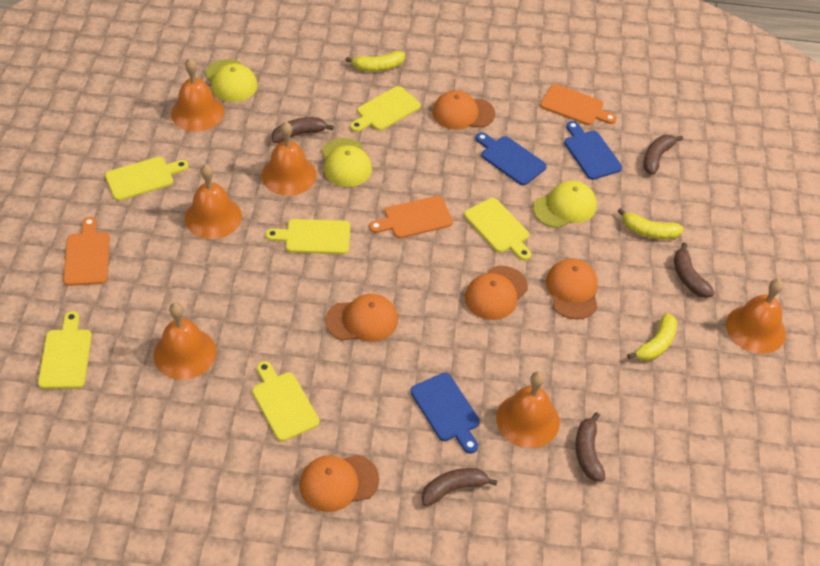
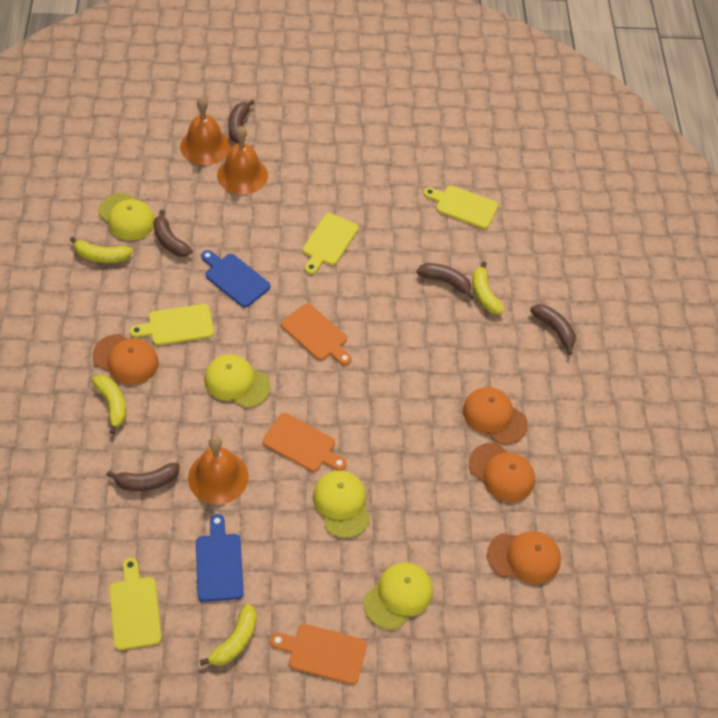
blue cutting board: 3 -> 2
orange bell: 6 -> 3
orange cap: 5 -> 4
yellow banana: 3 -> 4
yellow cap: 3 -> 4
yellow cutting board: 6 -> 4

